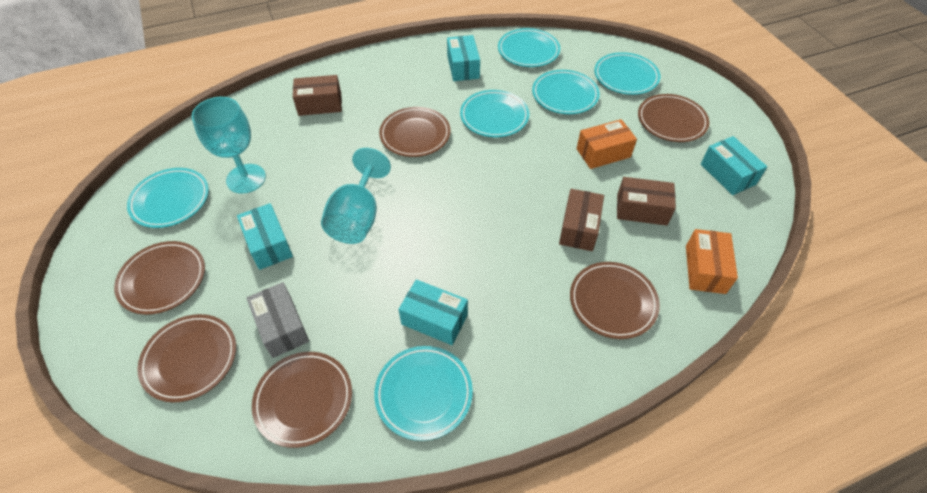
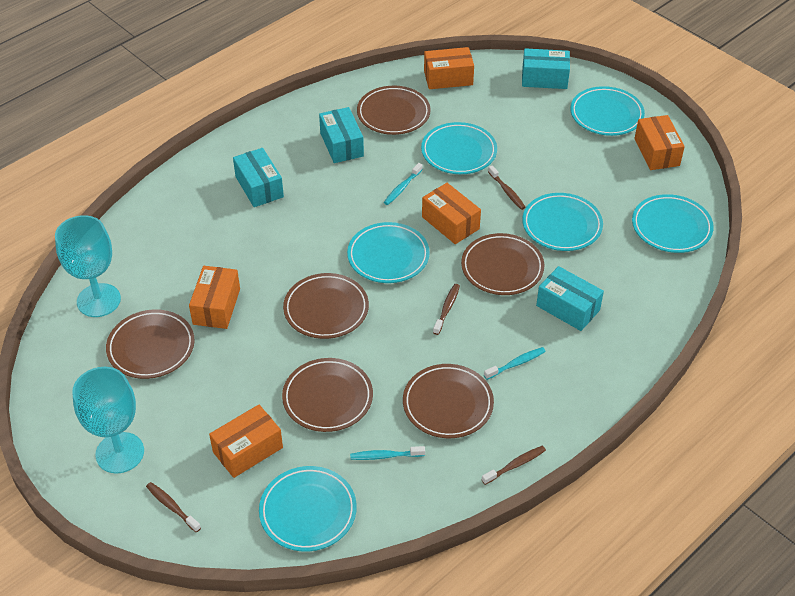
brown box: 3 -> 0
brown toothbrush: 0 -> 4
grey box: 1 -> 0
orange box: 2 -> 5
turquoise toothbrush: 0 -> 3

